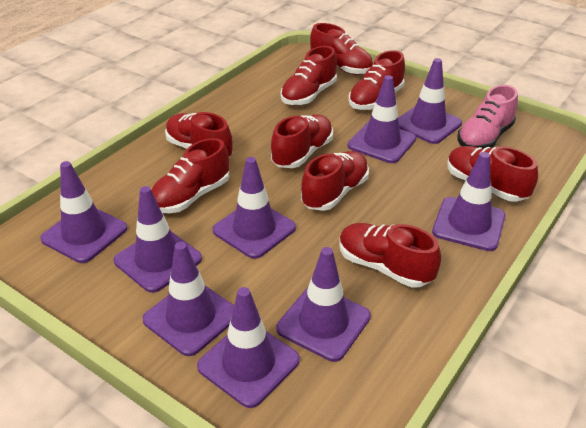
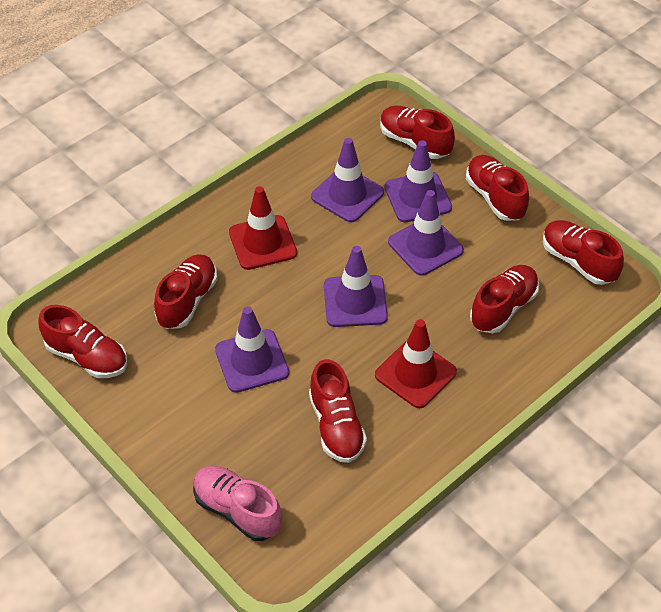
purple traffic cone: 9 -> 5
red shoe: 9 -> 7
red traffic cone: 0 -> 2

